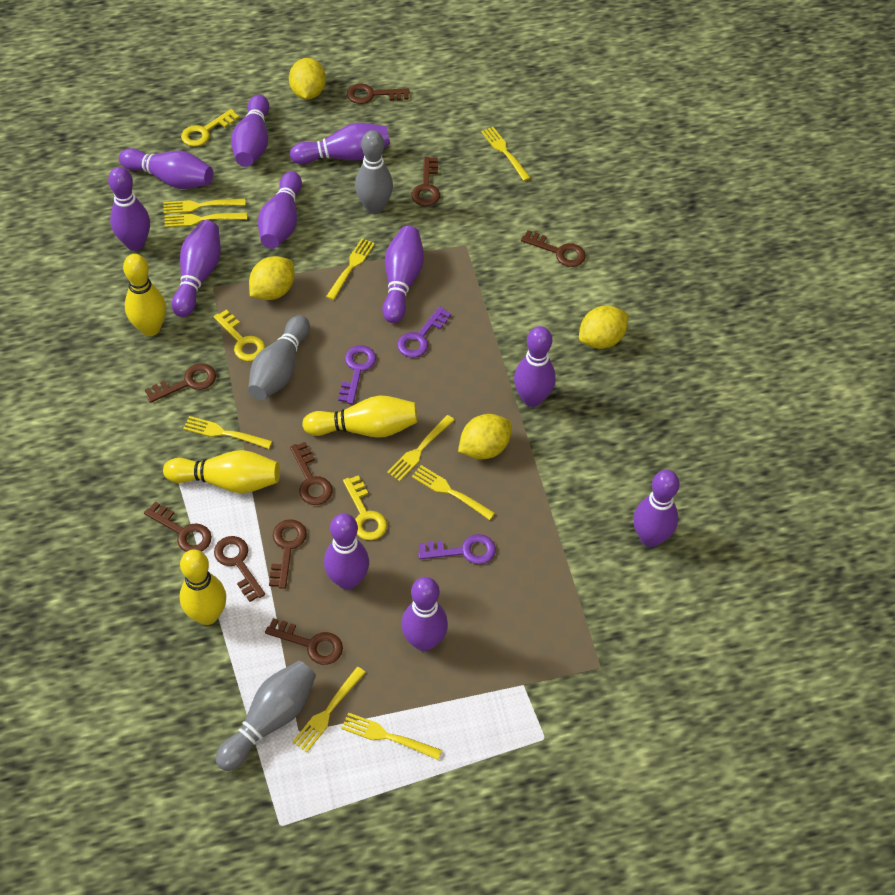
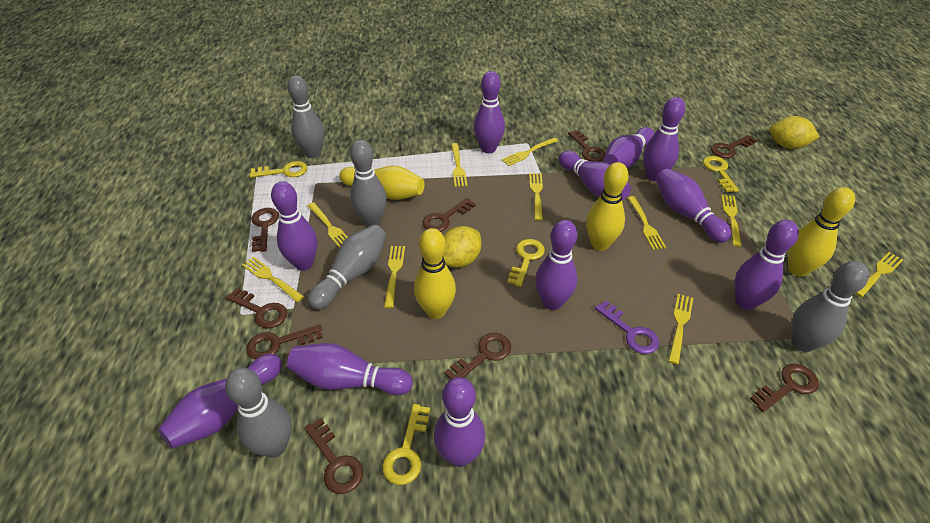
grey bowling pin: 3 -> 5
purple key: 3 -> 1
yellow fork: 9 -> 10
yellow key: 3 -> 4
yellow lemon: 4 -> 2

